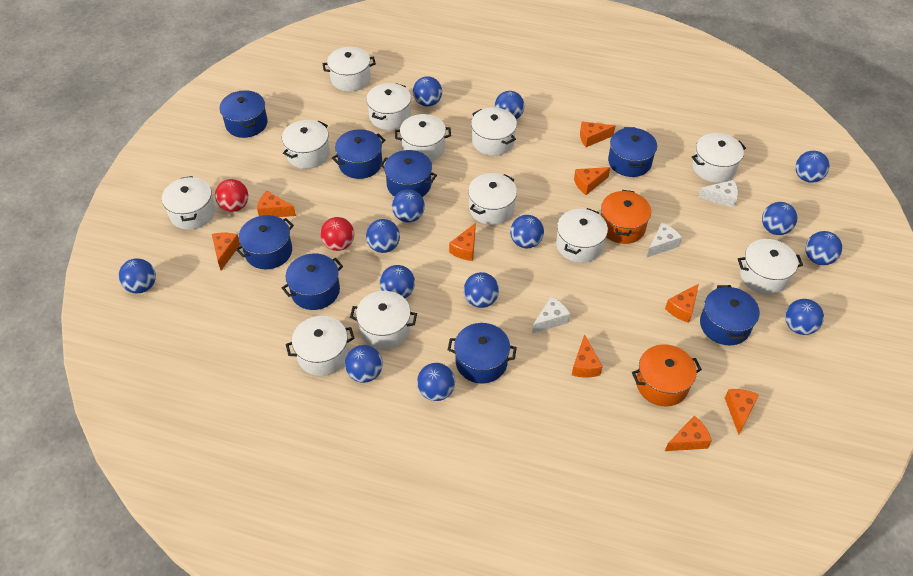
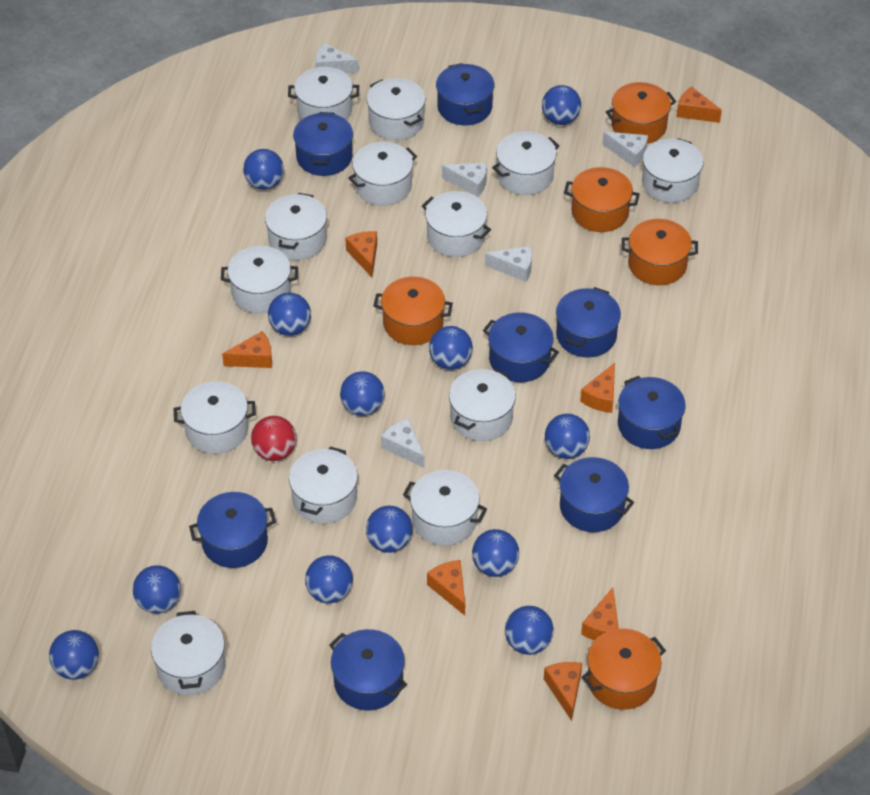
blue ball: 14 -> 12
orange cheese: 9 -> 7
orange pot: 2 -> 5
red ball: 2 -> 1
white cheese: 3 -> 5
white pot: 12 -> 13

